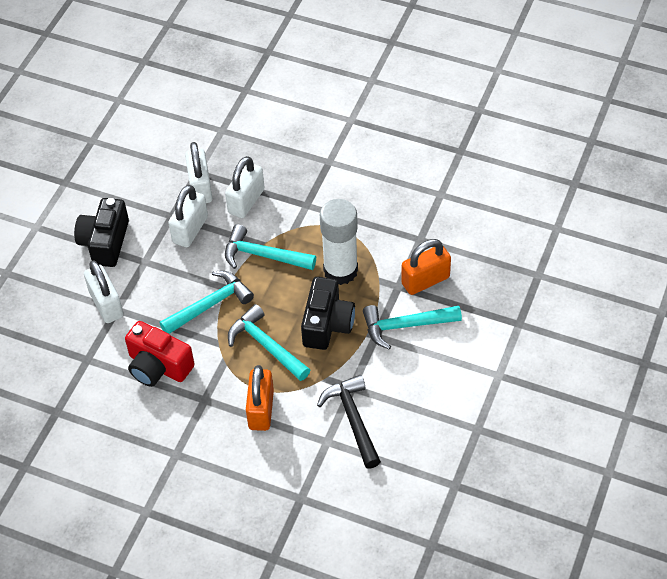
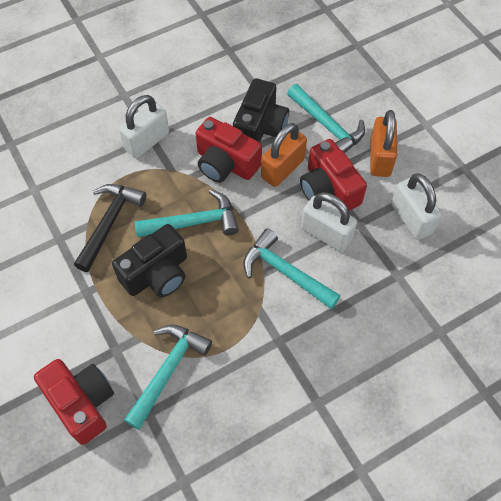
red camera: 1 -> 3
white glue stick: 1 -> 0
white padlock: 4 -> 3

